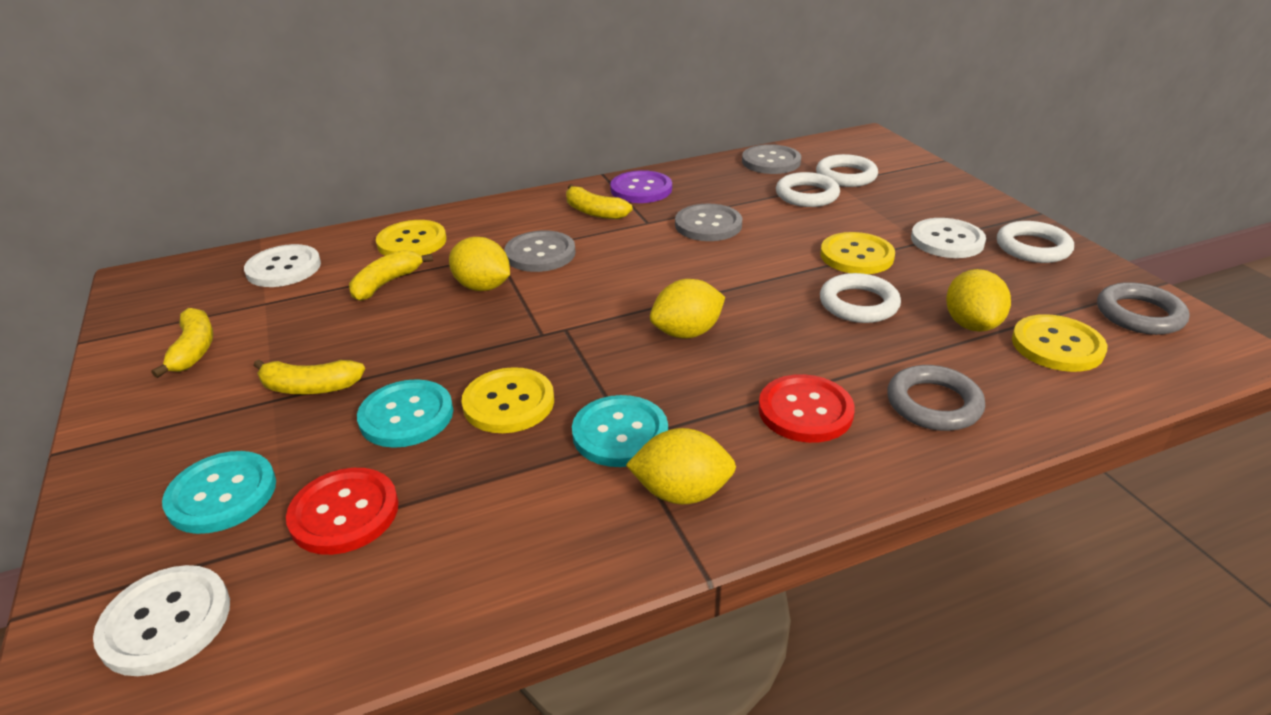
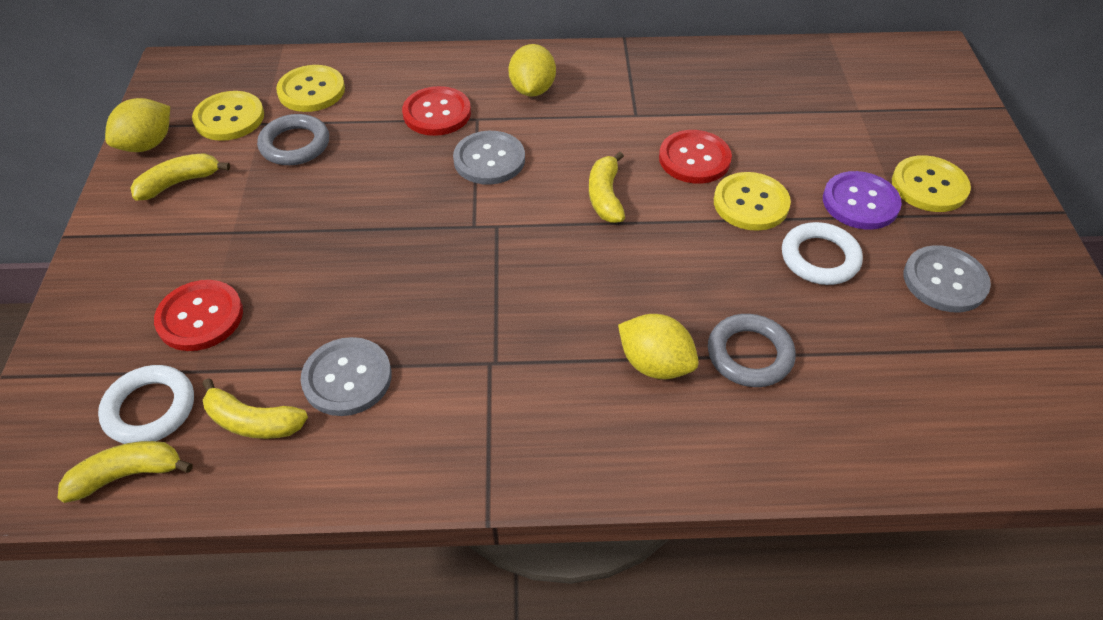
red button: 2 -> 3
turquoise button: 3 -> 0
white button: 3 -> 0
white ring: 4 -> 2
yellow lemon: 4 -> 3

